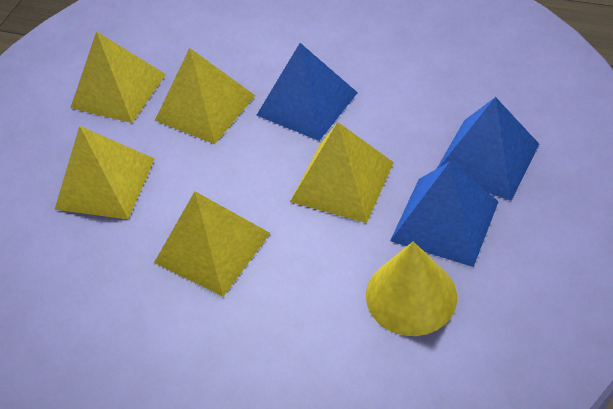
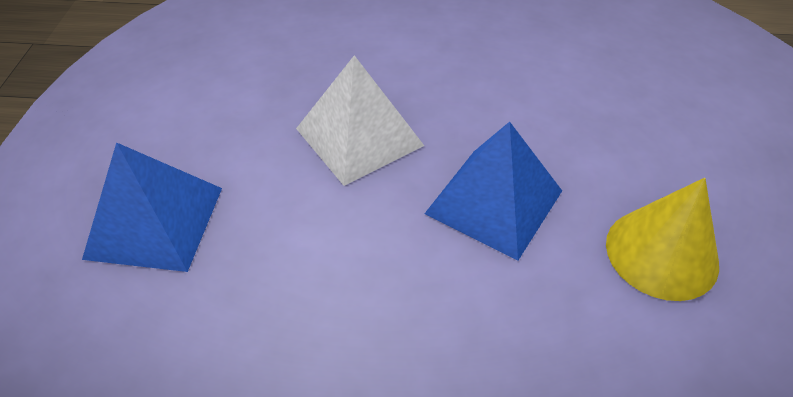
blue pyramid: 3 -> 2
white pyramid: 0 -> 1
yellow pyramid: 5 -> 0

